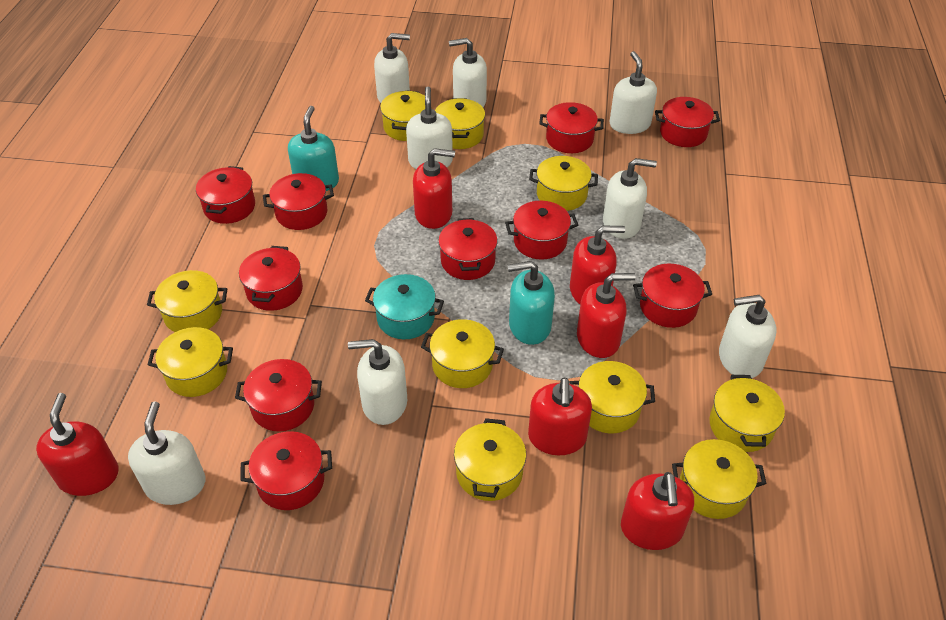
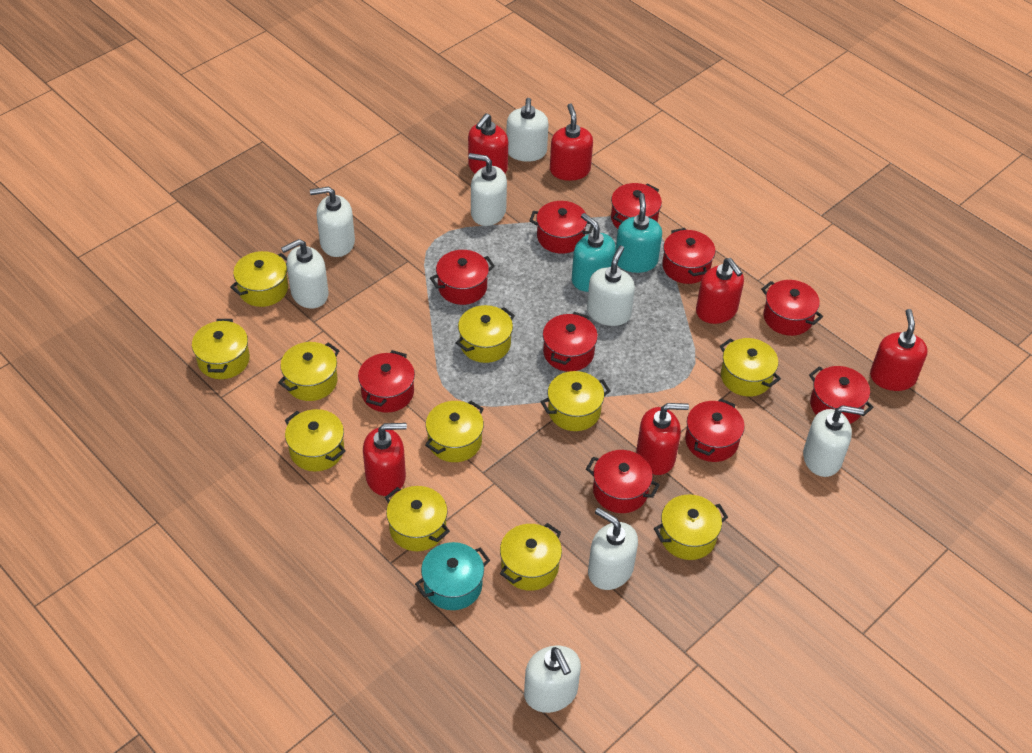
yellow pot: 10 -> 11

